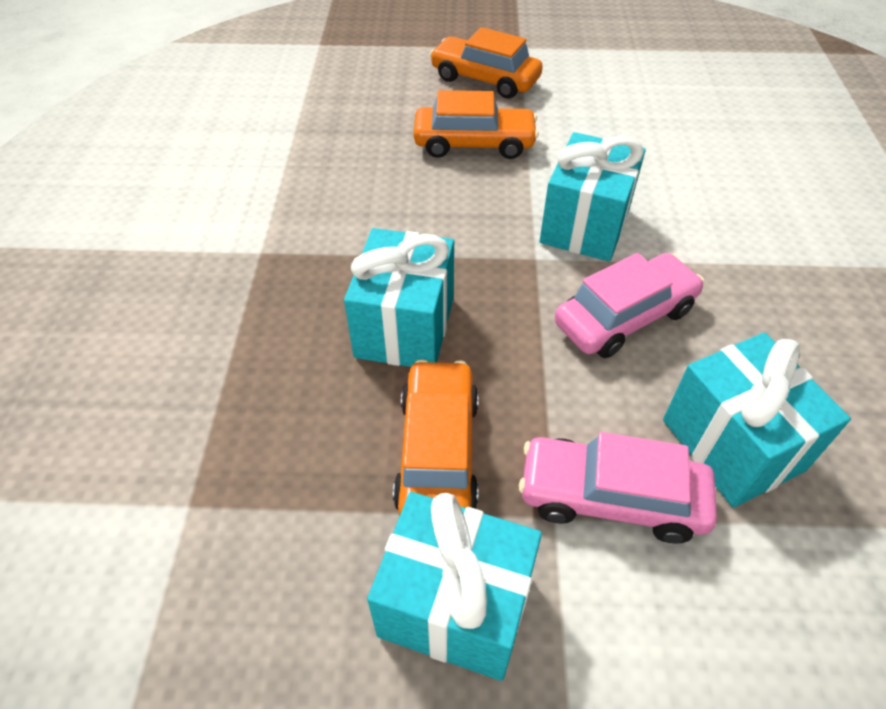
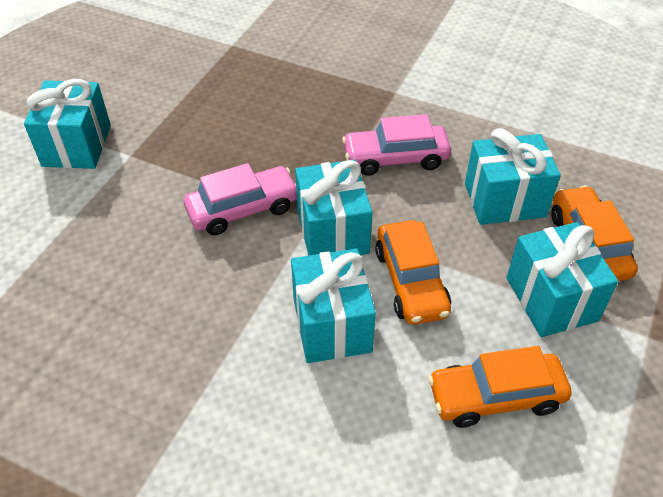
turquoise gift: 4 -> 5

